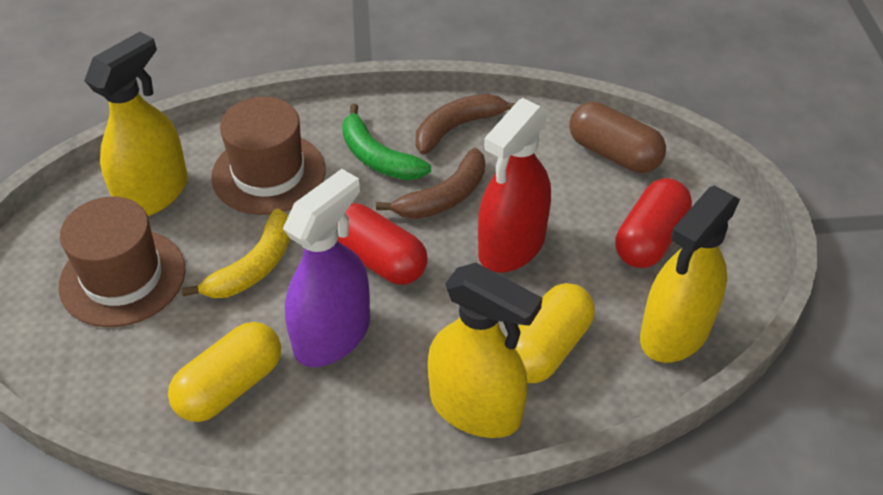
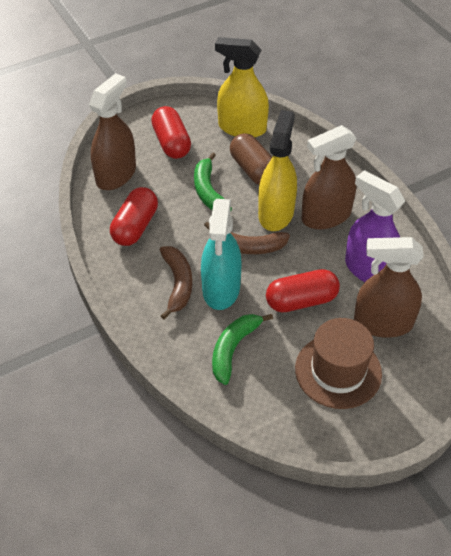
brown hat: 2 -> 1
brown spray bottle: 0 -> 3
green banana: 1 -> 2
red capsule: 2 -> 3
red spray bottle: 1 -> 0
turquoise spray bottle: 0 -> 1
yellow banana: 1 -> 0
yellow capsule: 2 -> 0
yellow spray bottle: 3 -> 2

